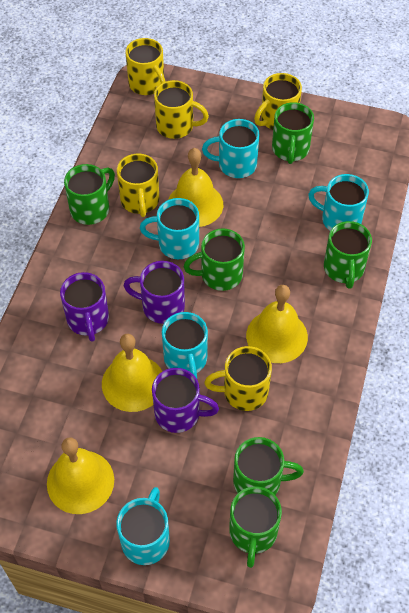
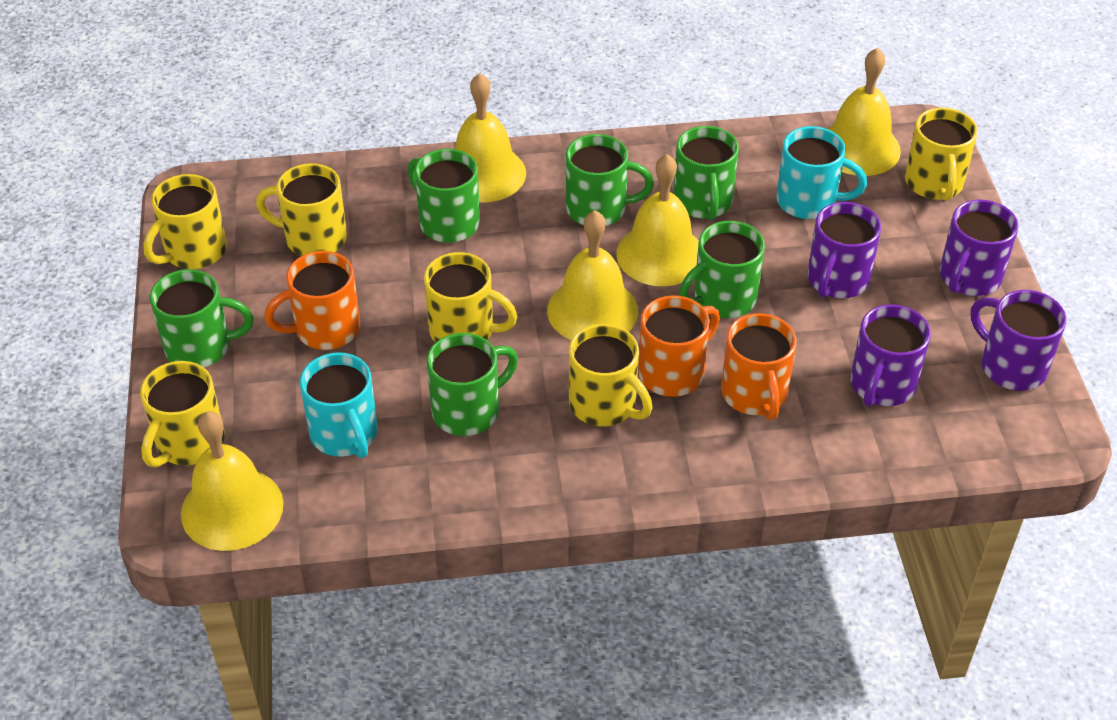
orange mug: 0 -> 3
purple mug: 3 -> 4
turquoise mug: 5 -> 2
yellow bell: 4 -> 5
yellow mug: 5 -> 6

